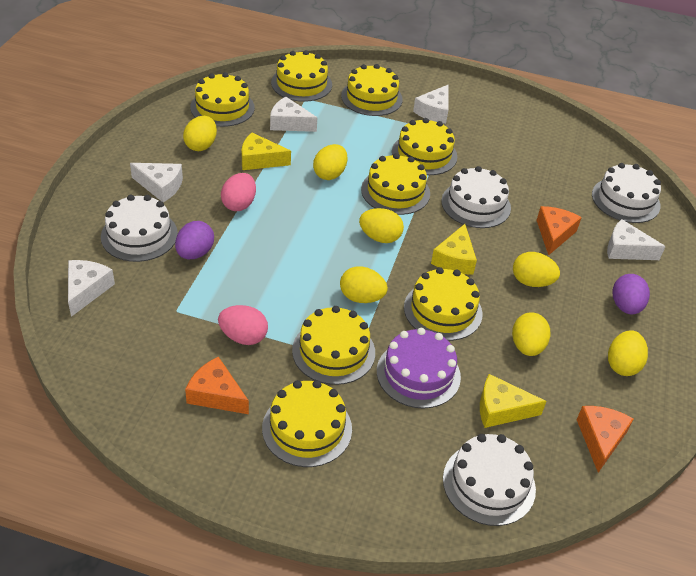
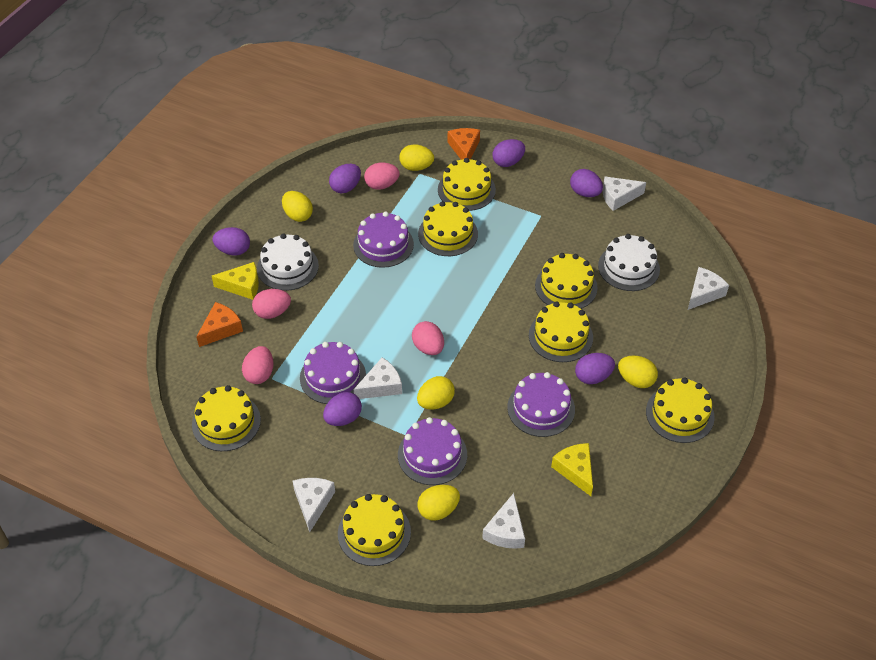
orange cheese: 3 -> 2
pink egg: 2 -> 4
purple cake: 1 -> 4
purple egg: 2 -> 6
white cake: 4 -> 2
yellow cake: 8 -> 7
yellow cheese: 3 -> 2
yellow egg: 7 -> 5

